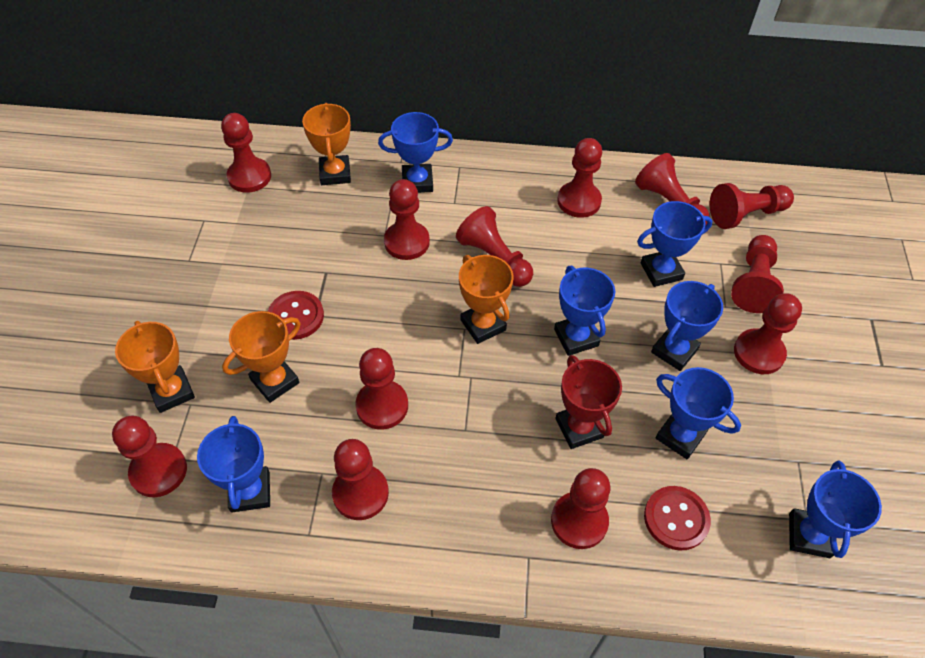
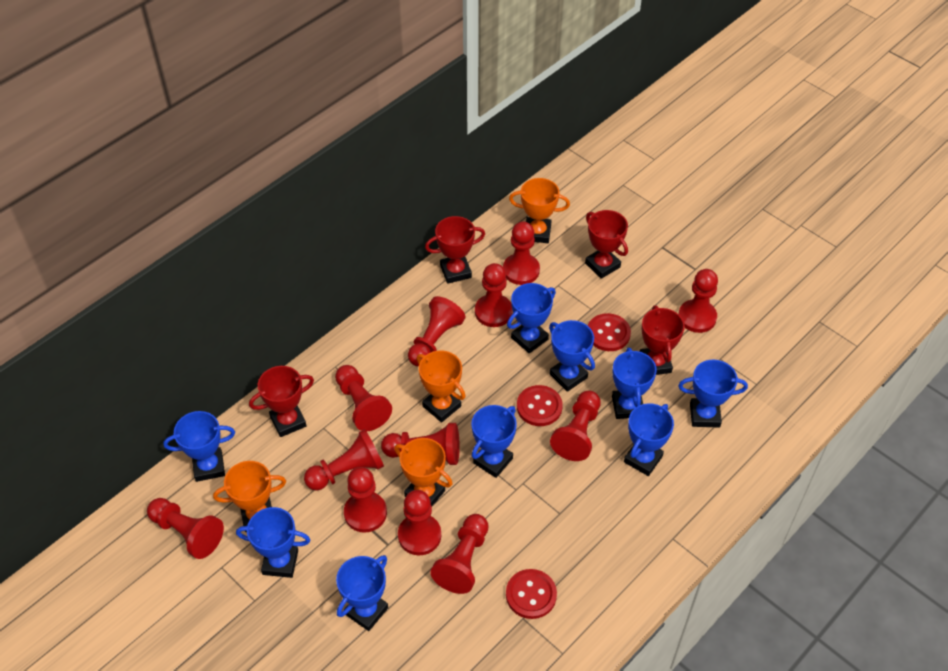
blue trophy: 7 -> 9
red button: 2 -> 3
red trophy: 1 -> 4

